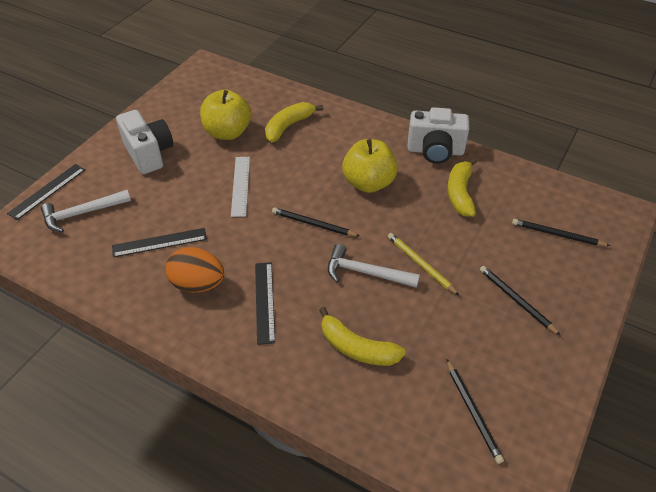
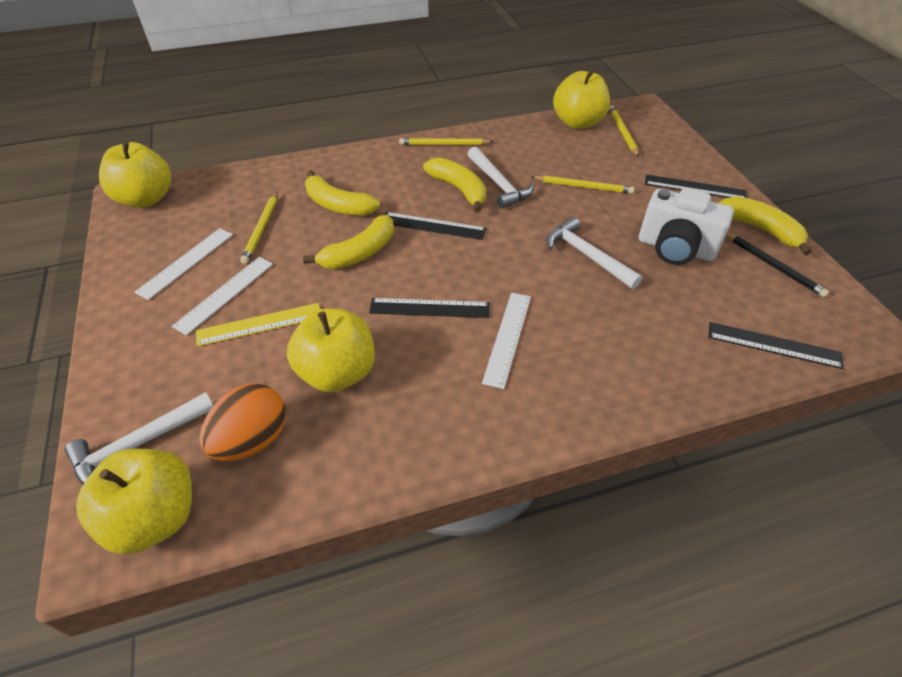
black pencil: 4 -> 1
black ruler: 3 -> 4
white camera: 2 -> 1
white hammer: 2 -> 3
white ruler: 1 -> 3
yellow apple: 2 -> 4
yellow banana: 3 -> 4
yellow pencil: 1 -> 4
yellow ruler: 0 -> 1

